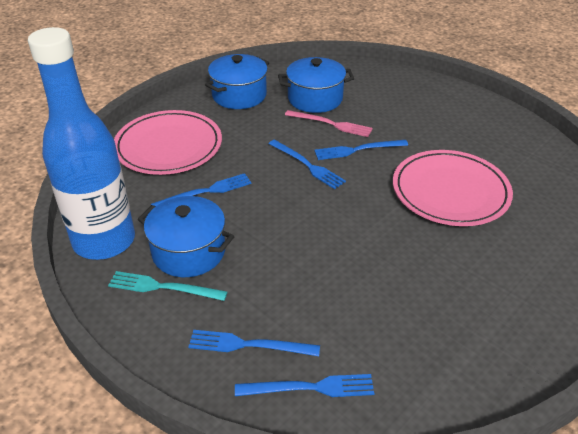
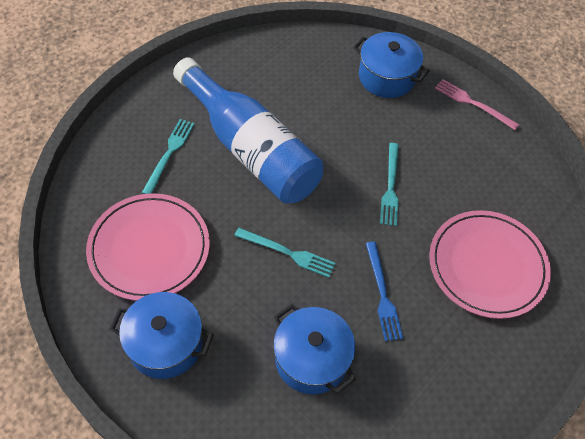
blue fork: 5 -> 1
turquoise fork: 1 -> 3

